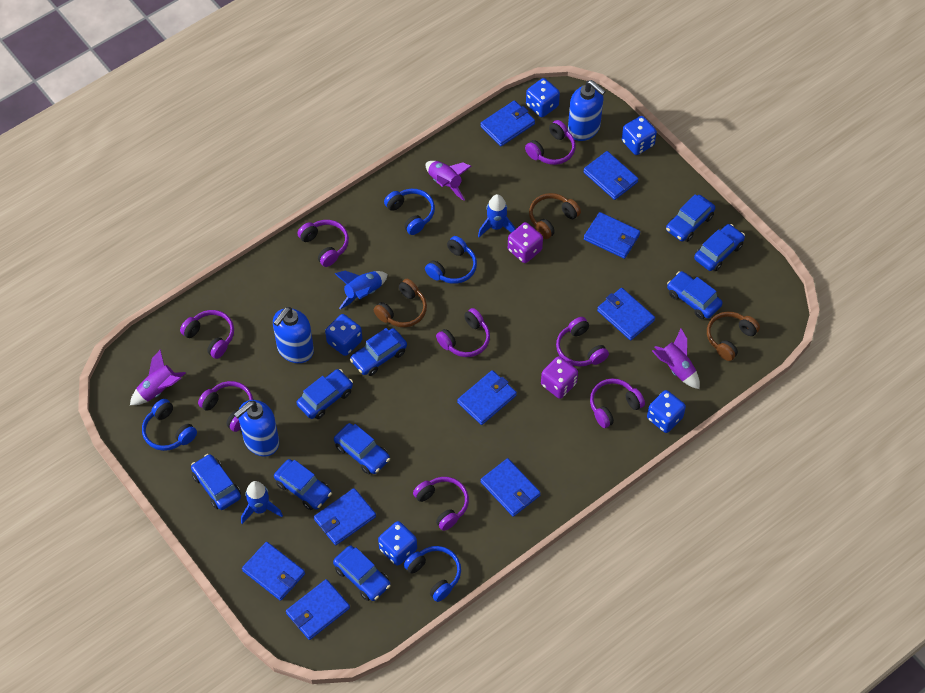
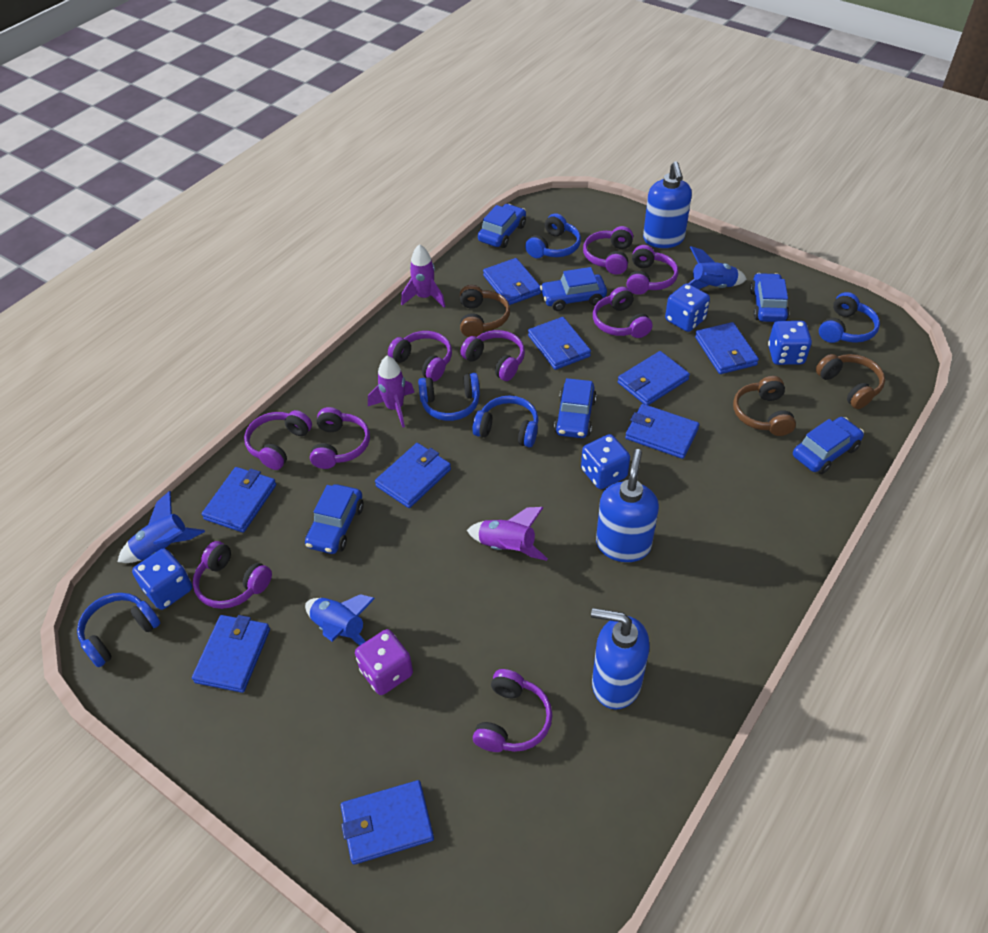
blue car: 9 -> 6
blue dice: 5 -> 4
blue headphones: 4 -> 5
purple dice: 2 -> 1
purple headphones: 8 -> 9

